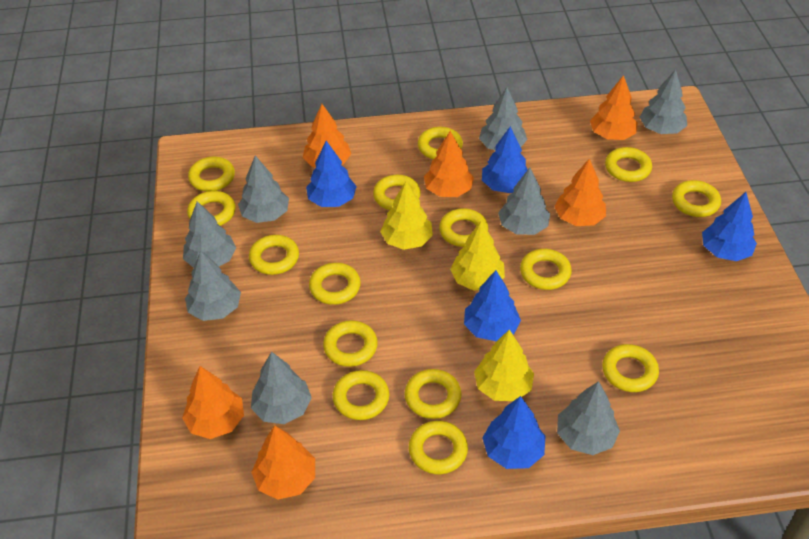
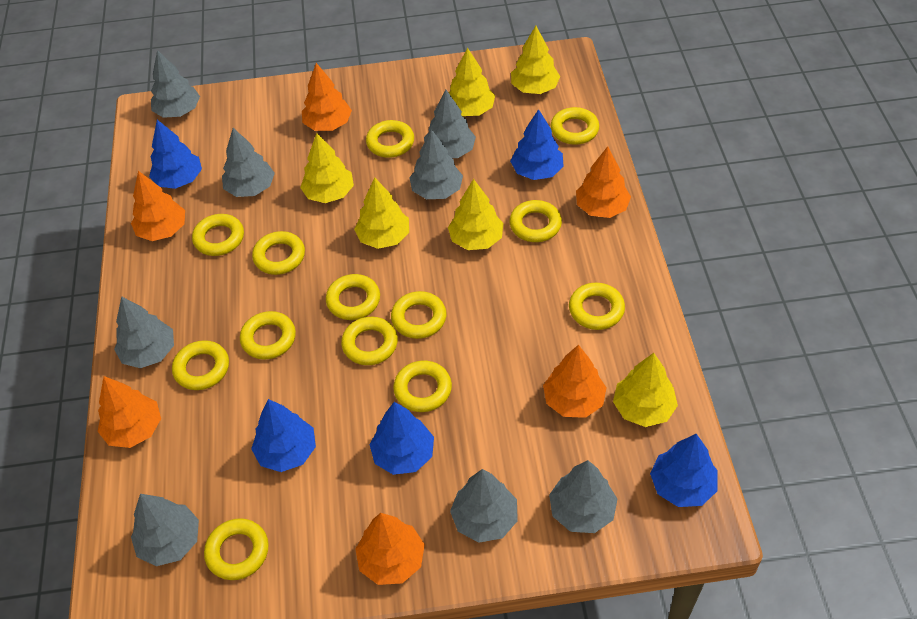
yellow ring: 15 -> 13
yellow tree: 3 -> 6

